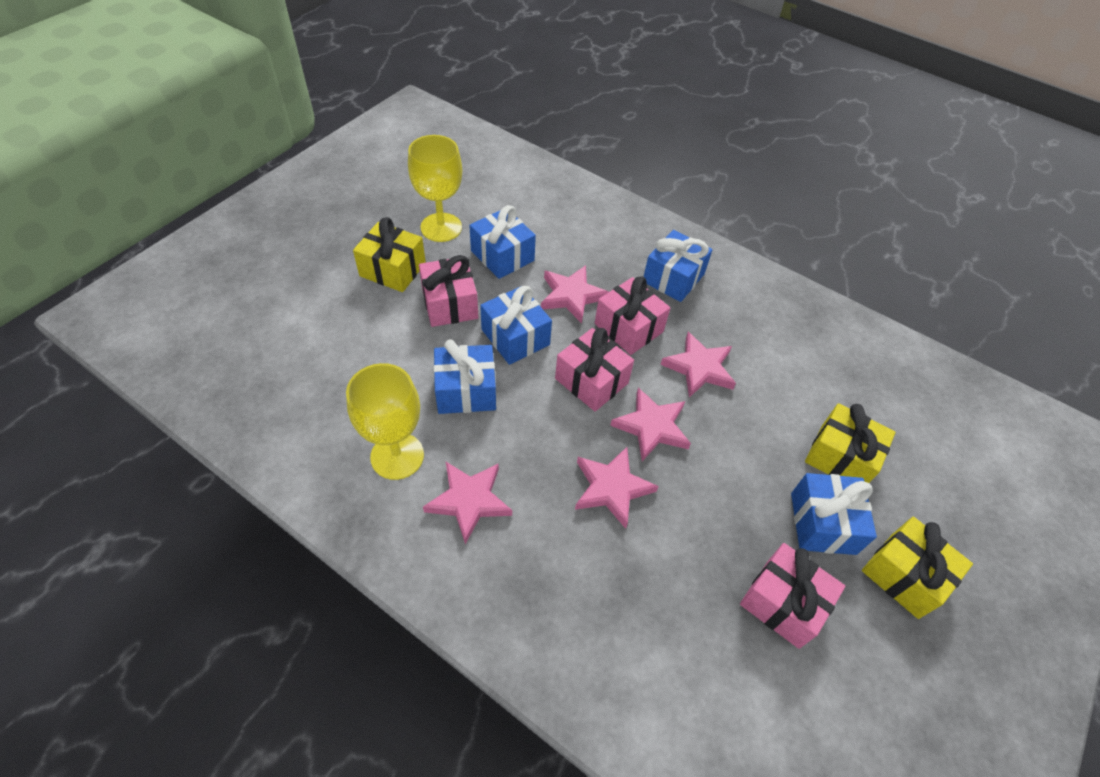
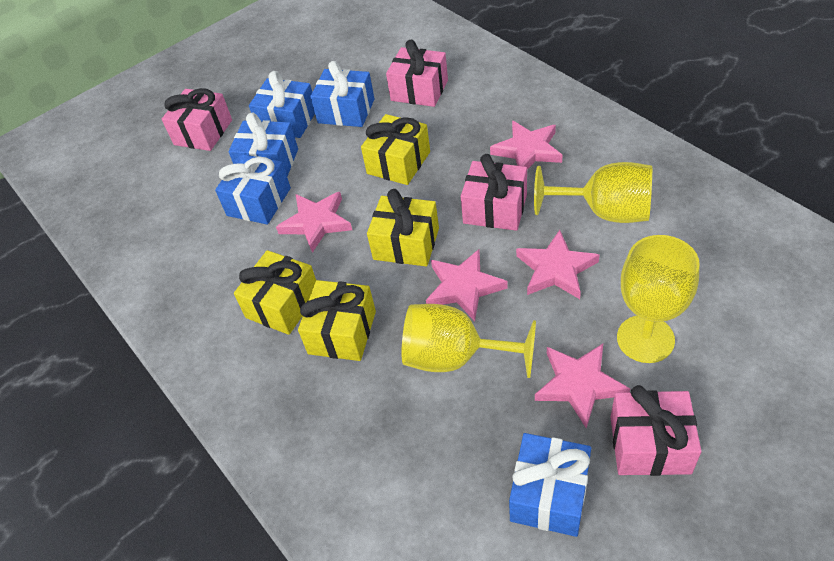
yellow gift: 3 -> 4
yellow goblet: 2 -> 3

